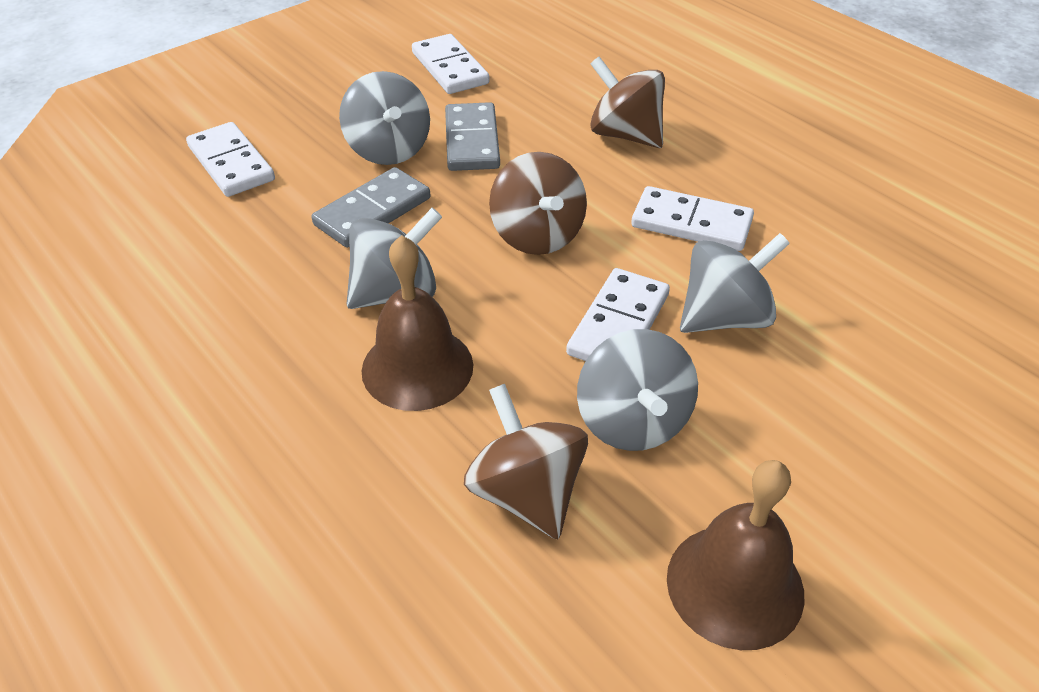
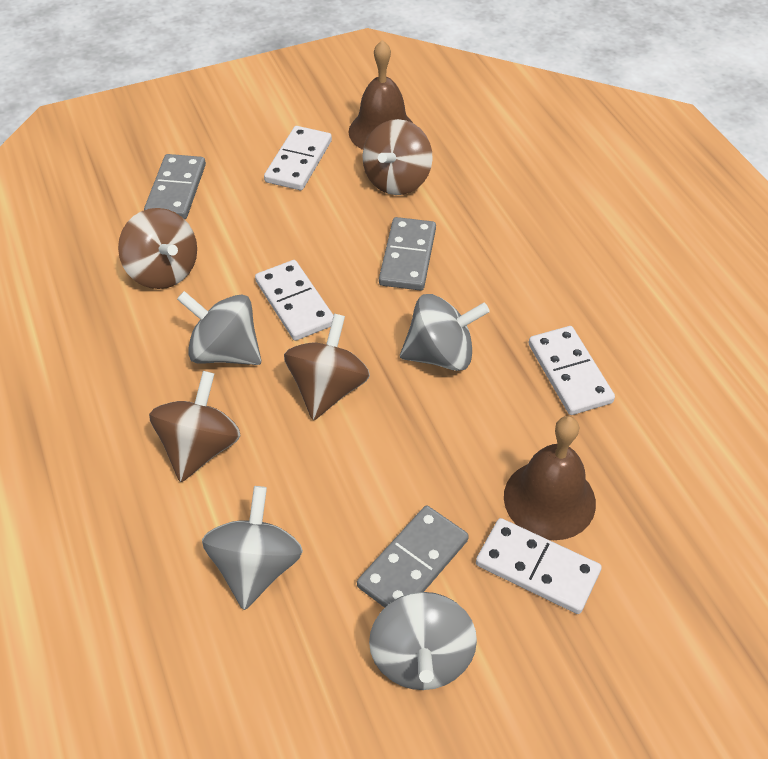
brown spinning top: 3 -> 4
grey domino: 2 -> 3

